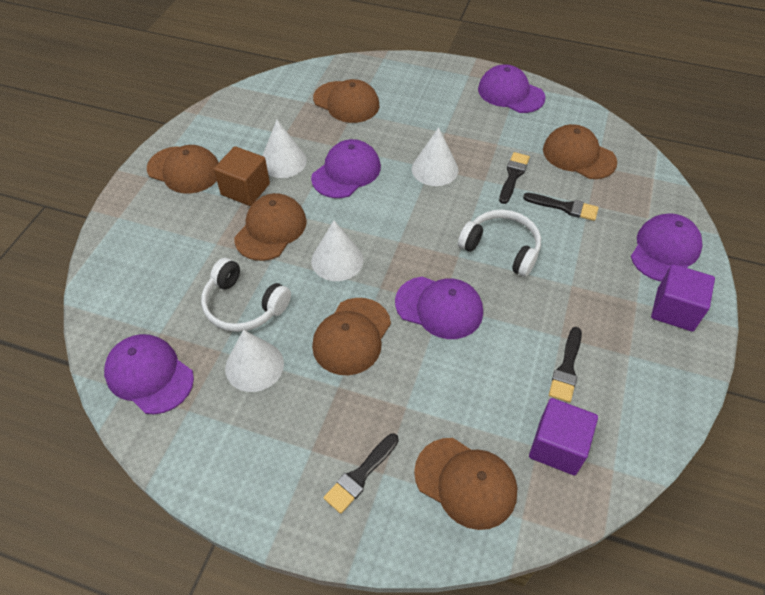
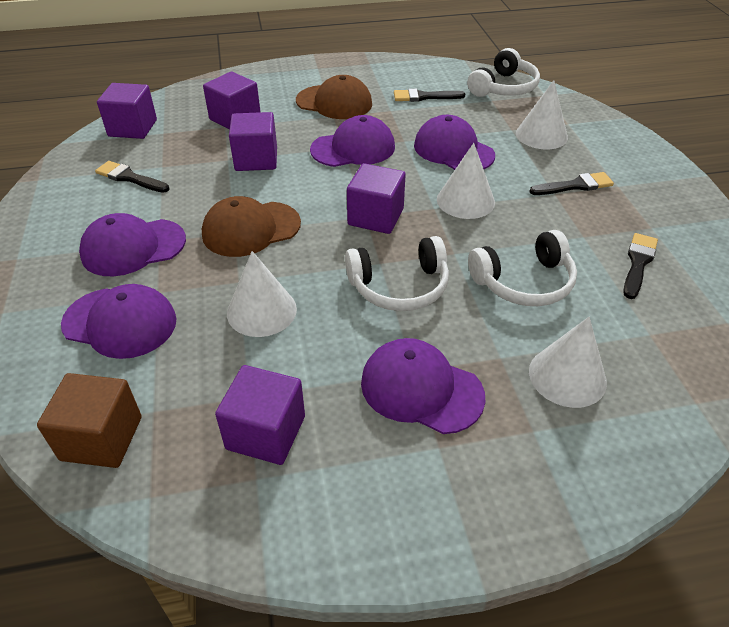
brown cap: 6 -> 2
purple cube: 2 -> 5
white headphones: 2 -> 3

